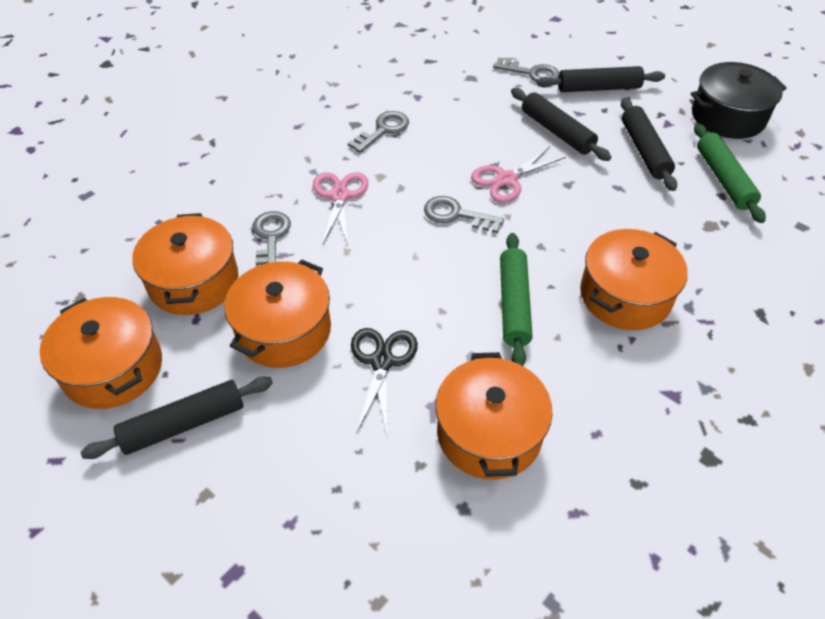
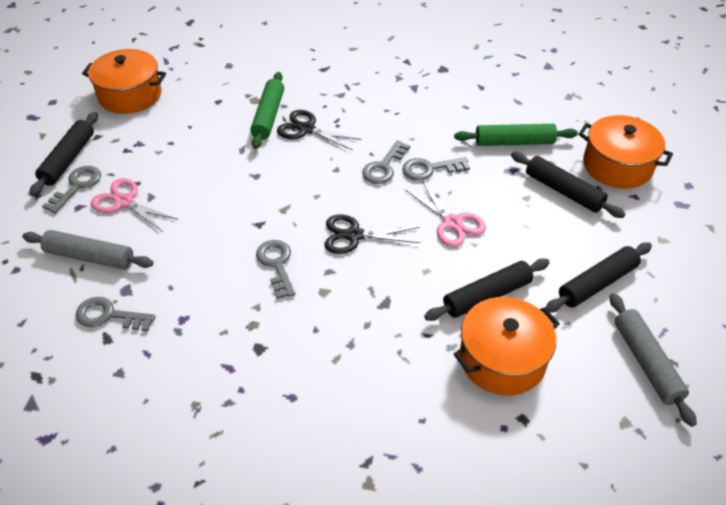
black pot: 1 -> 0
black scissors: 1 -> 2
grey key: 4 -> 5
grey rolling pin: 0 -> 2
orange pot: 5 -> 3

